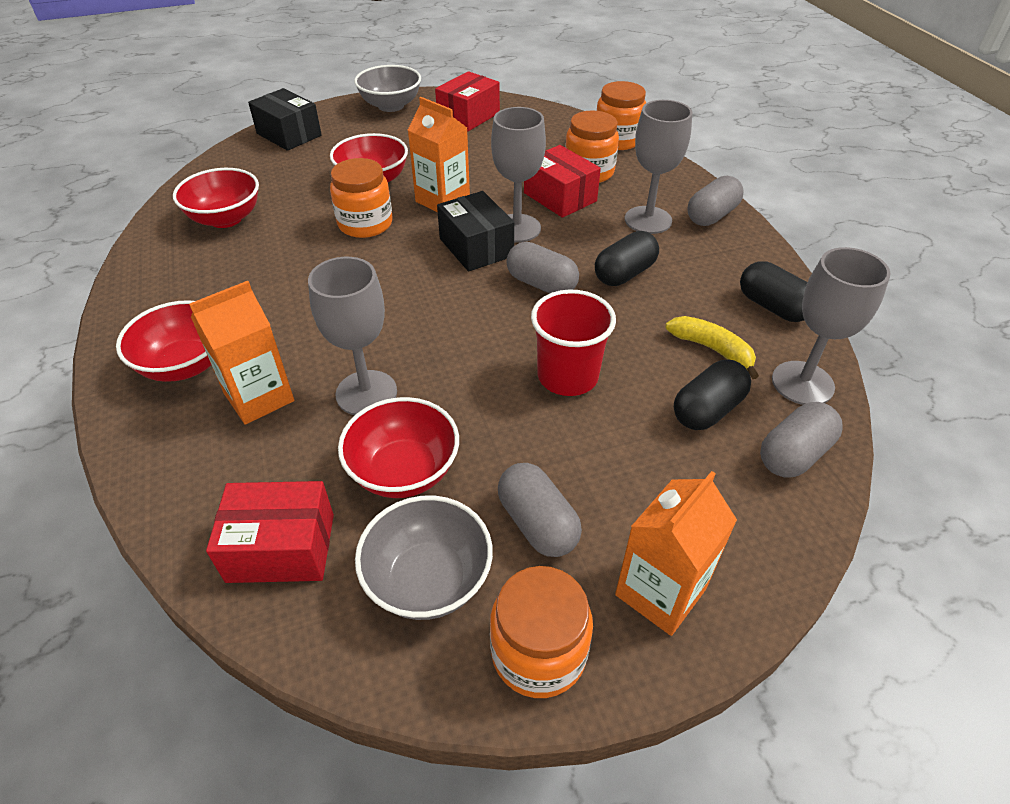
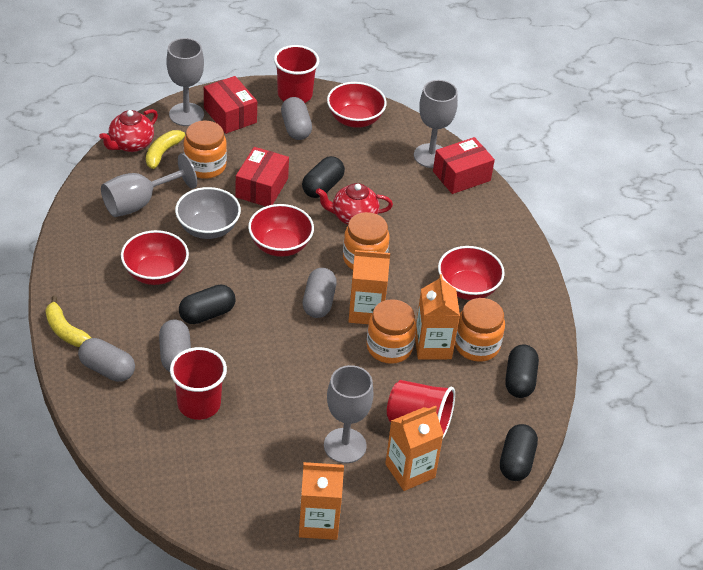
black box: 2 -> 0
black capsule: 3 -> 4
grey bowl: 2 -> 1
orange carton: 3 -> 4
red cup: 1 -> 3
red teapot: 0 -> 2
yellow banana: 1 -> 2

